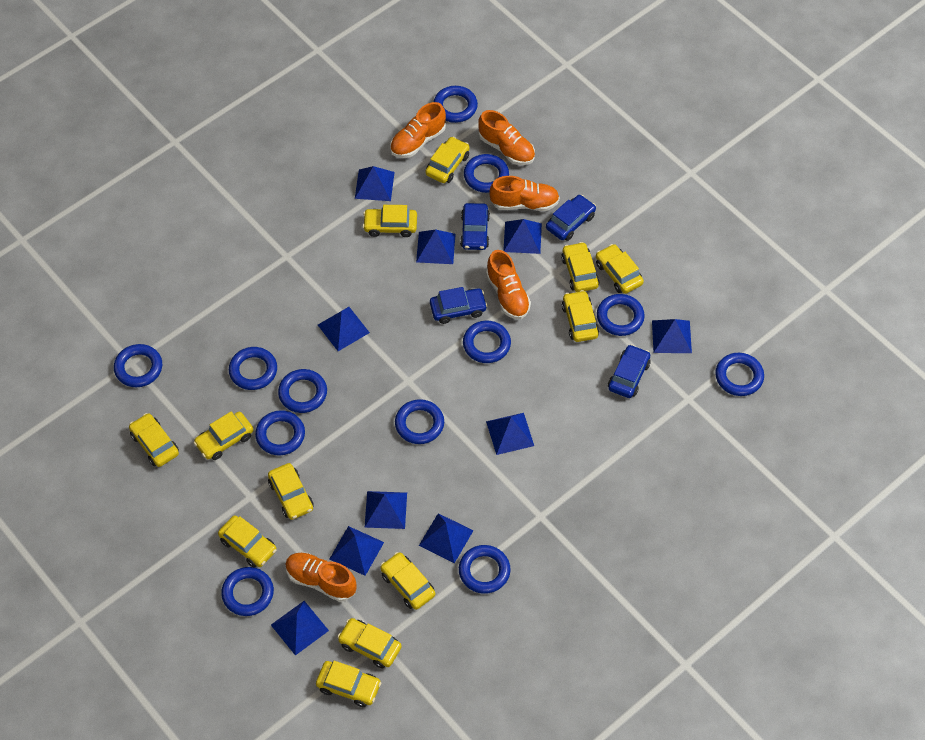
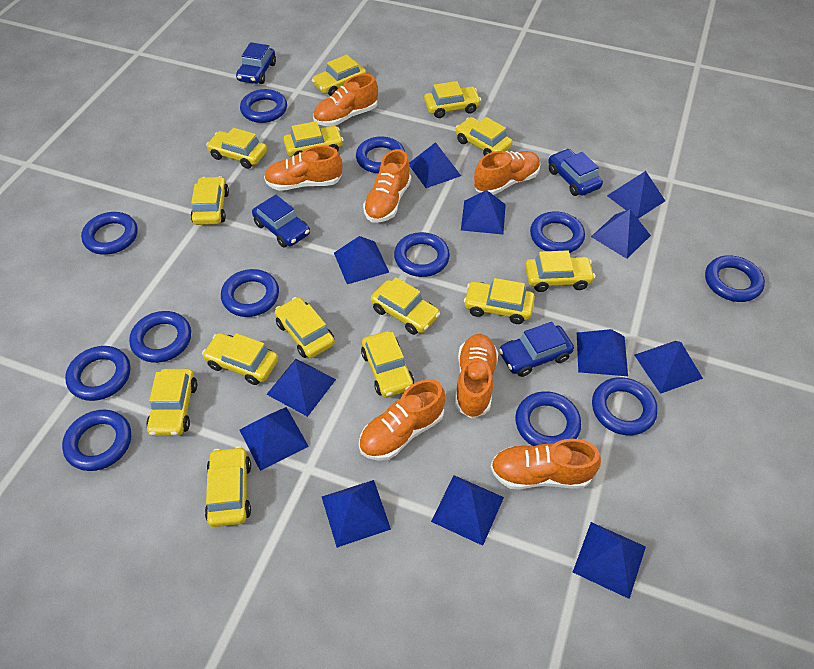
blue pyramid: 10 -> 12
orange shoe: 5 -> 7
yellow car: 12 -> 14

